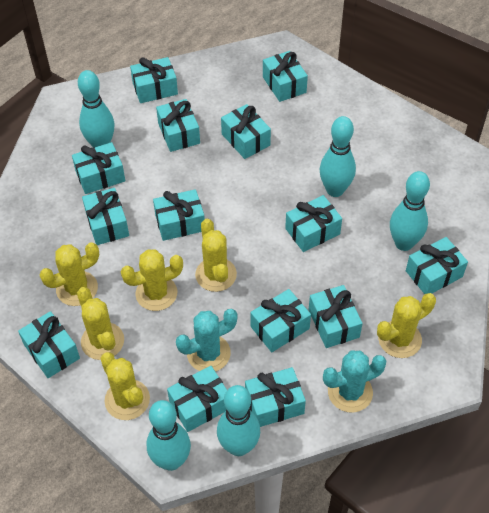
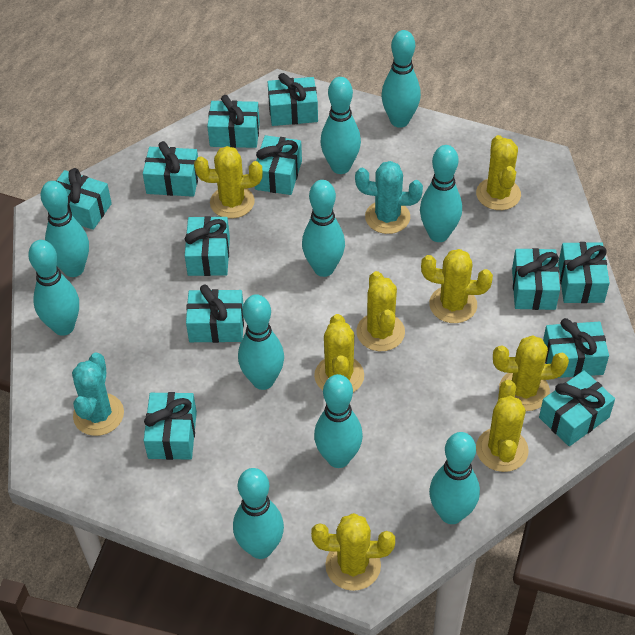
turquoise bowling pin: 5 -> 10
turquoise gift: 14 -> 12
yellow cactus: 6 -> 8

